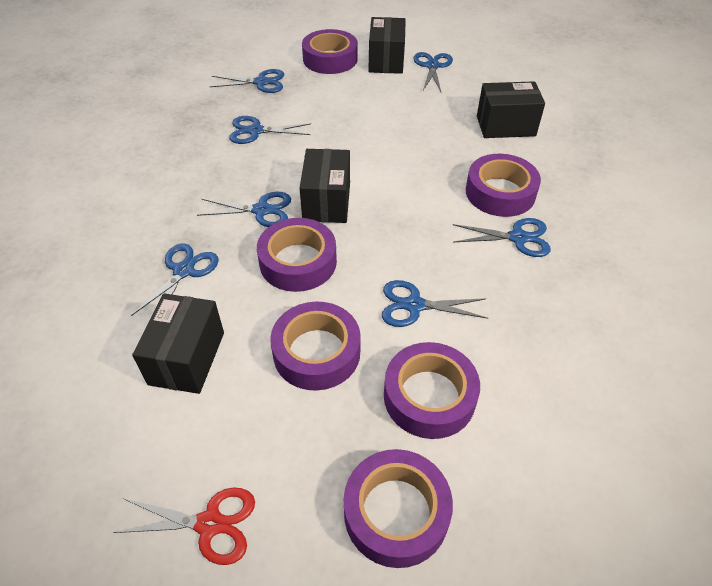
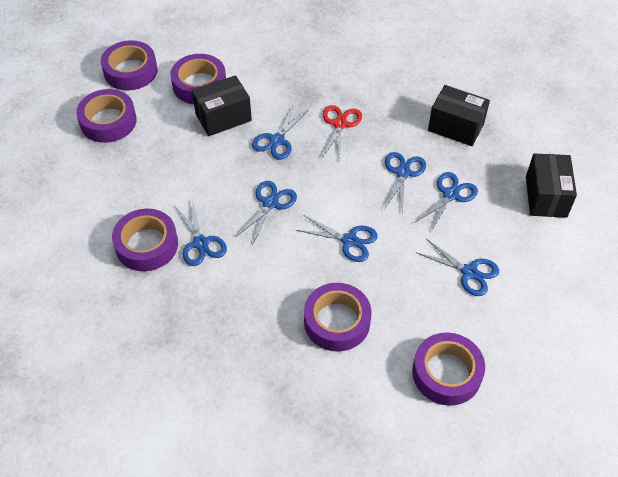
black box: 4 -> 3

